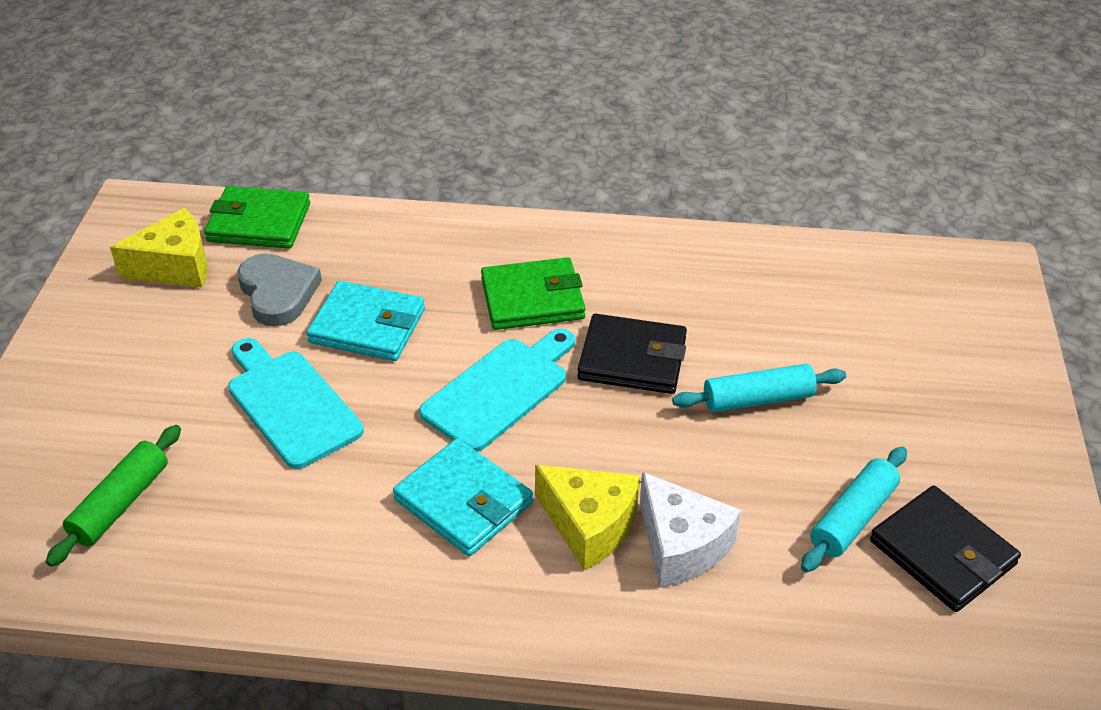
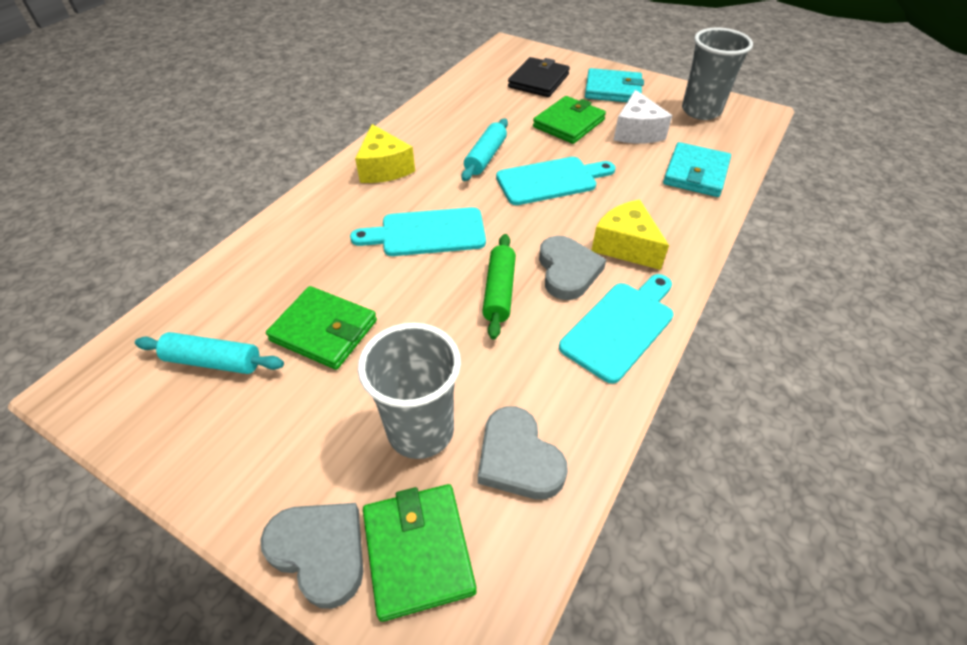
black wallet: 2 -> 1
green wallet: 2 -> 3
grey cup: 0 -> 2
grey heart: 1 -> 3
turquoise cutting board: 2 -> 3

